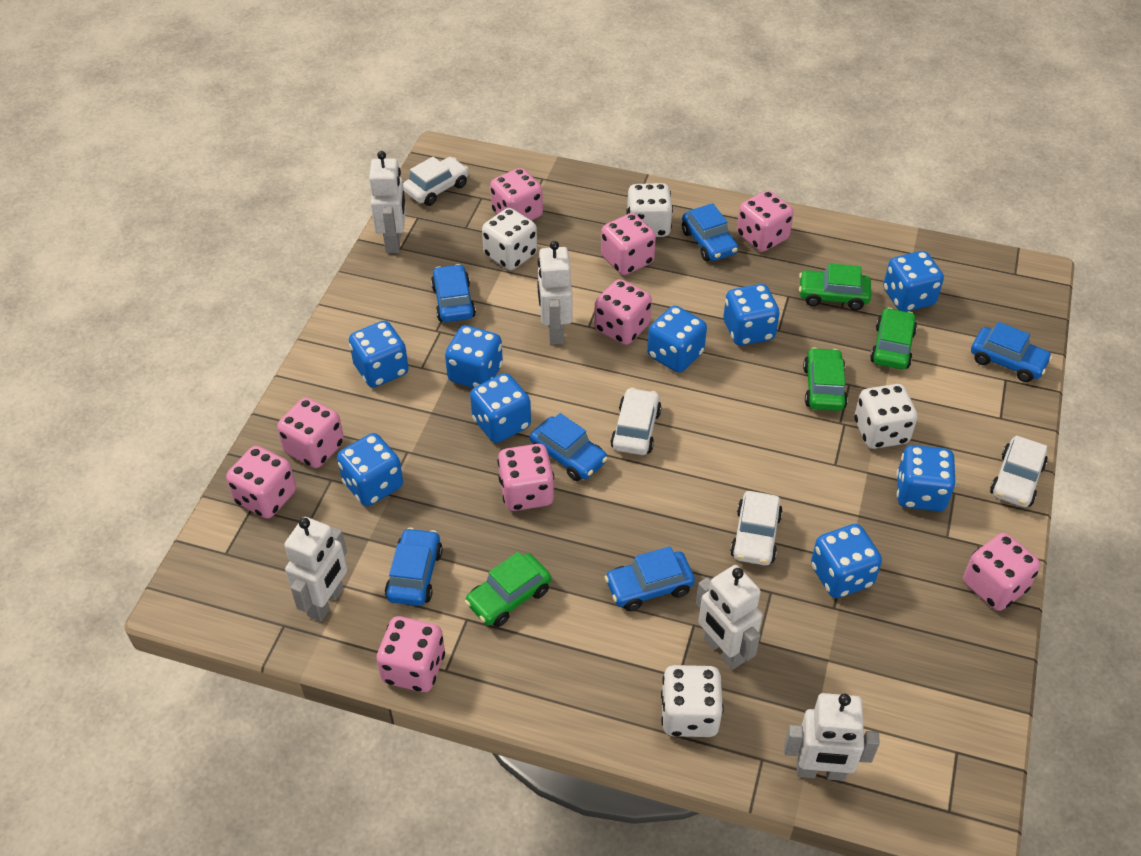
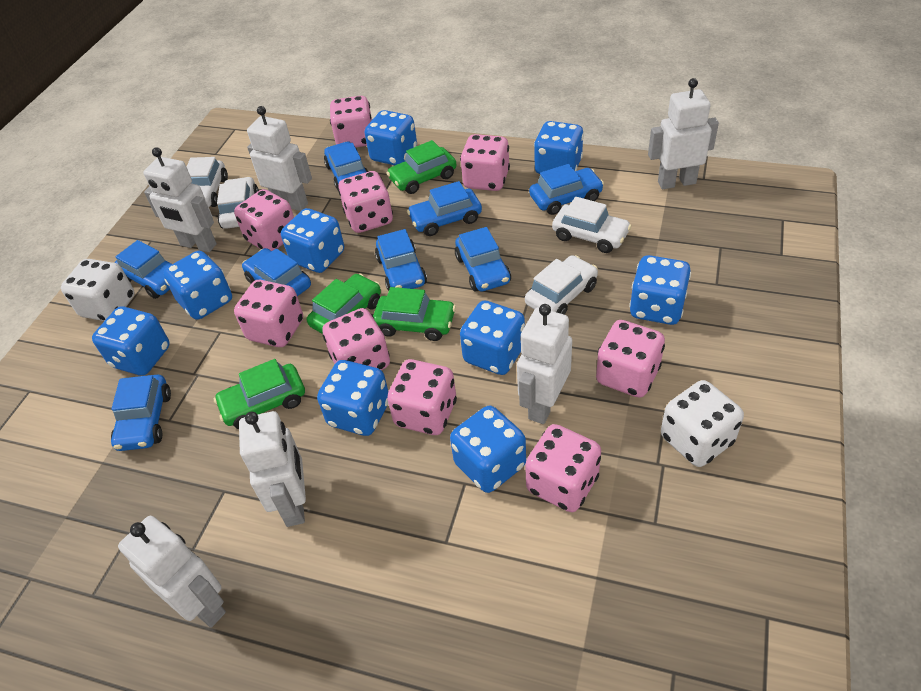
blue car: 6 -> 8
white dice: 4 -> 2
white robot: 5 -> 6

